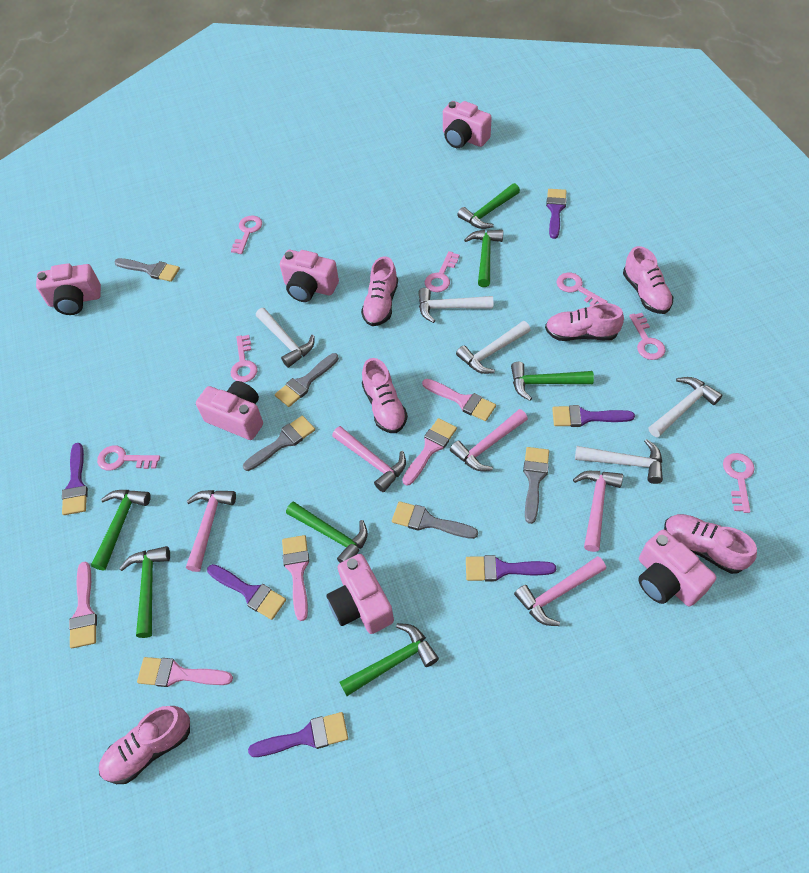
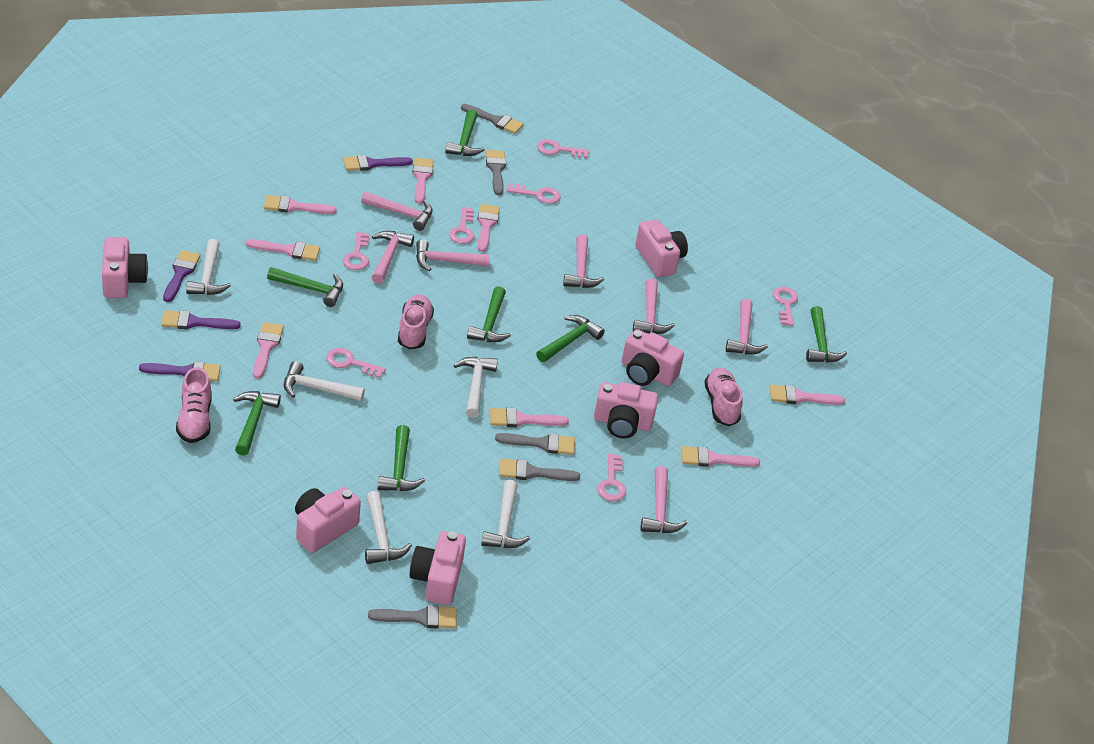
pink brush: 5 -> 8
pink hammer: 5 -> 7
pink shoe: 6 -> 3
purple brush: 6 -> 4

